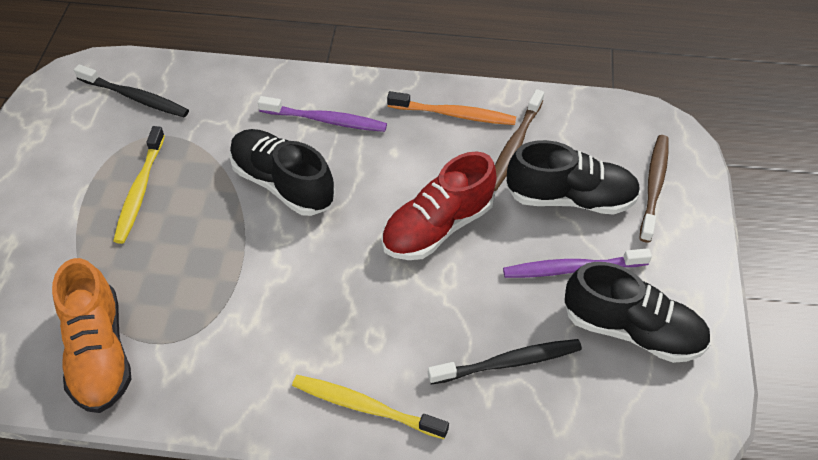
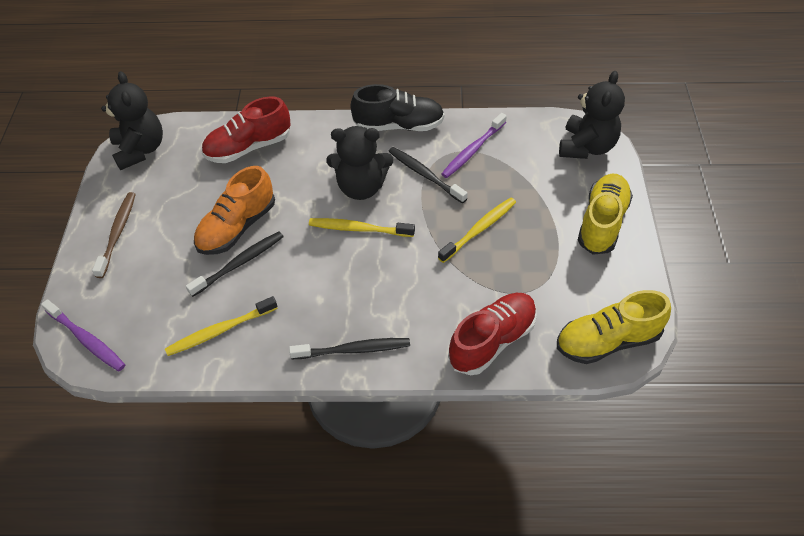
black shoe: 3 -> 1
black teddy bear: 0 -> 3
black toothbrush: 2 -> 3
brown toothbrush: 2 -> 1
orange toothbrush: 1 -> 0
red shoe: 1 -> 2
yellow shoe: 0 -> 2
yellow toothbrush: 2 -> 3

